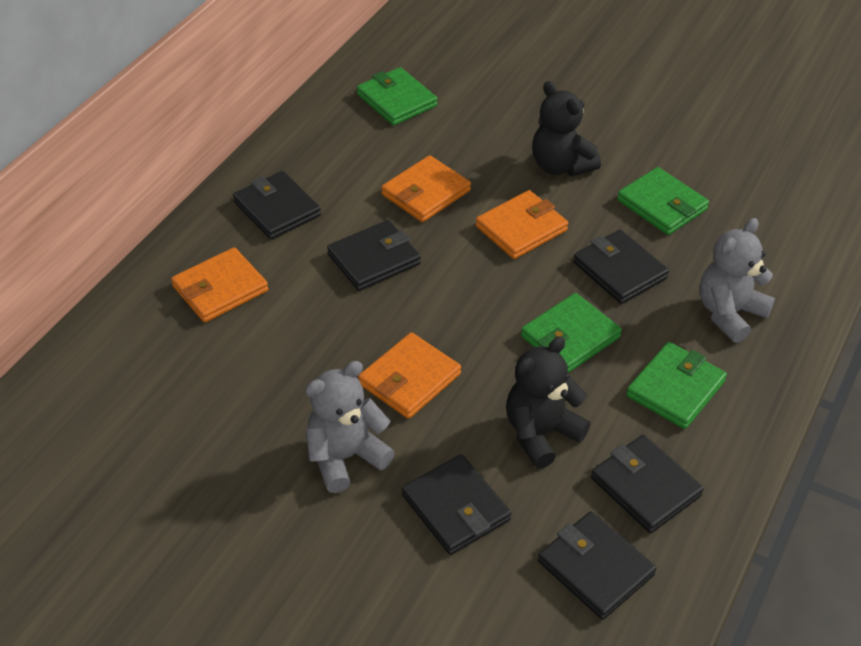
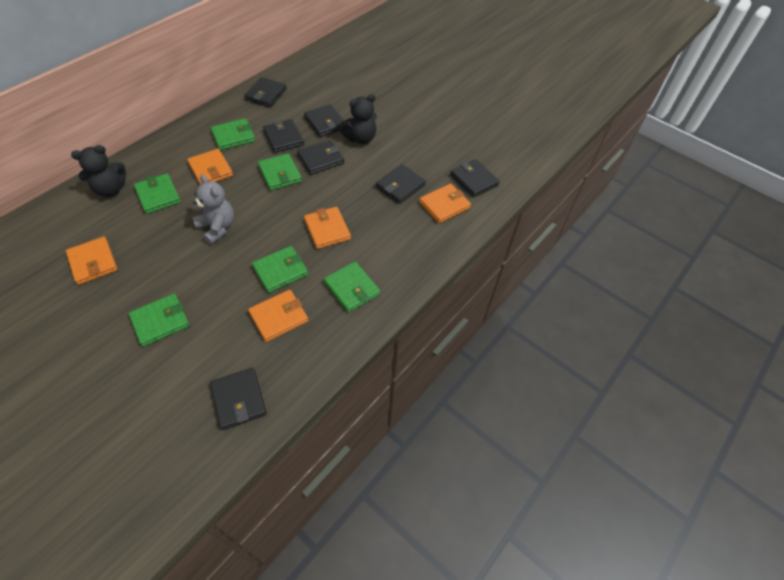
black wallet: 6 -> 7
green wallet: 4 -> 6
grey teddy bear: 2 -> 1
orange wallet: 4 -> 5

